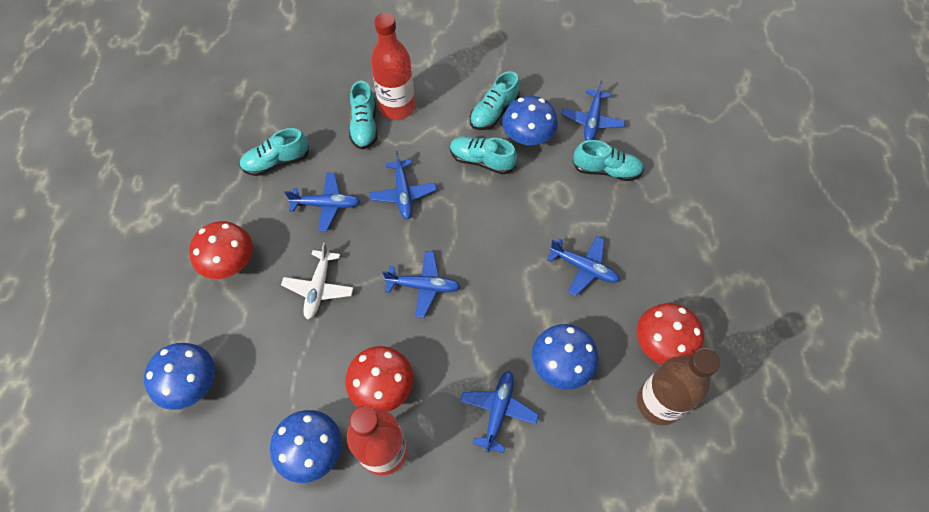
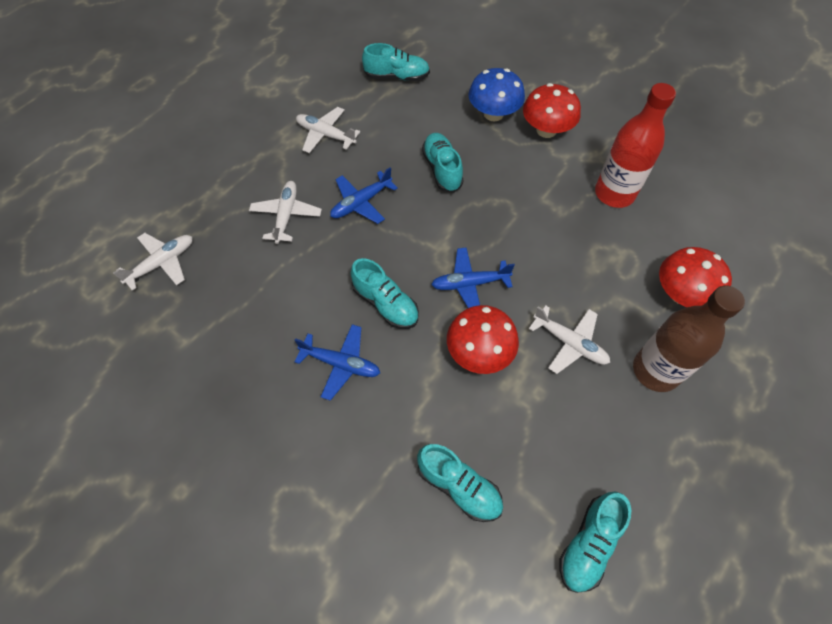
blue mushroom: 4 -> 1
blue plane: 6 -> 3
red bottle: 2 -> 1
white plane: 1 -> 4

